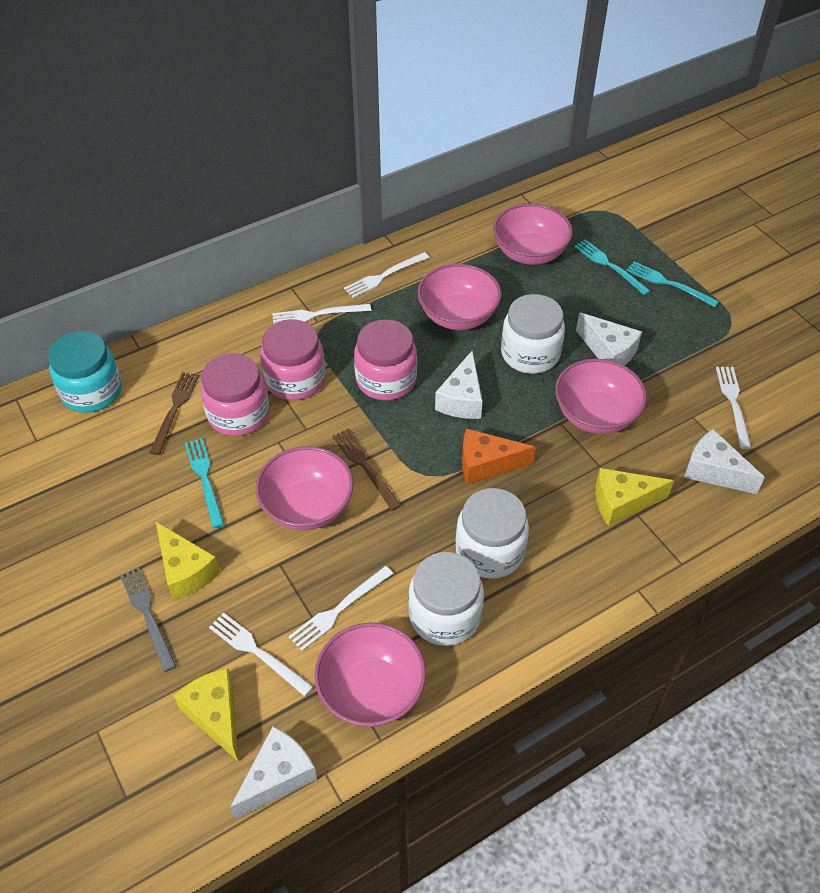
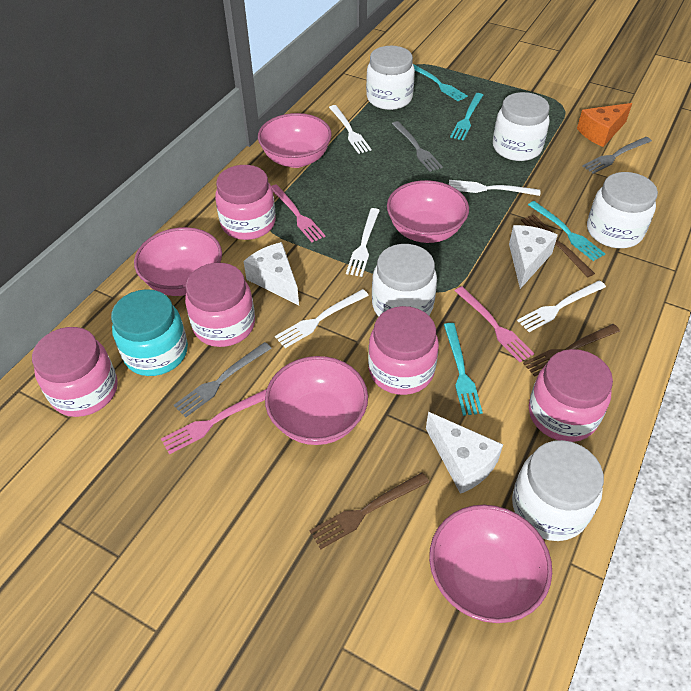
brown fork: 2 -> 3
grey fork: 1 -> 3
pink fork: 0 -> 3
pink jar: 3 -> 5
turquoise fork: 3 -> 4
white cheese: 4 -> 3
white jar: 3 -> 5
yellow cheese: 3 -> 0

